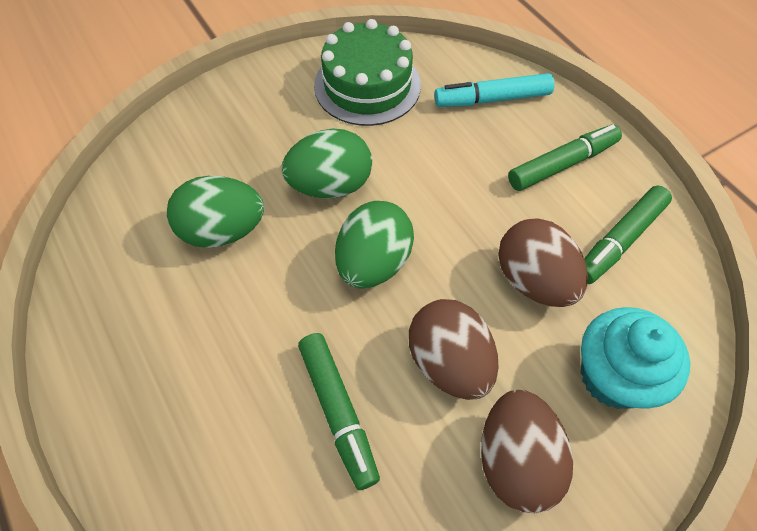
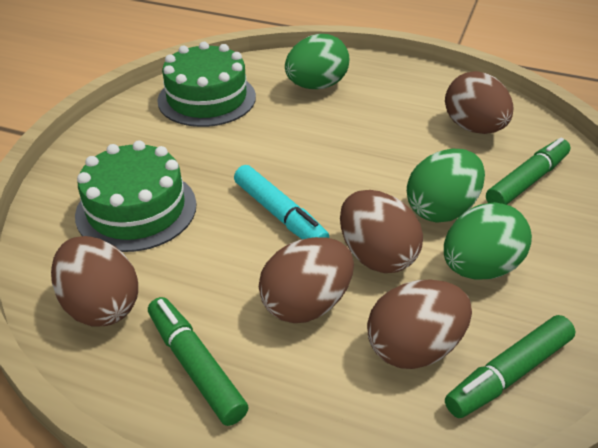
brown egg: 3 -> 5
green cake: 1 -> 2
turquoise cupcake: 1 -> 0

